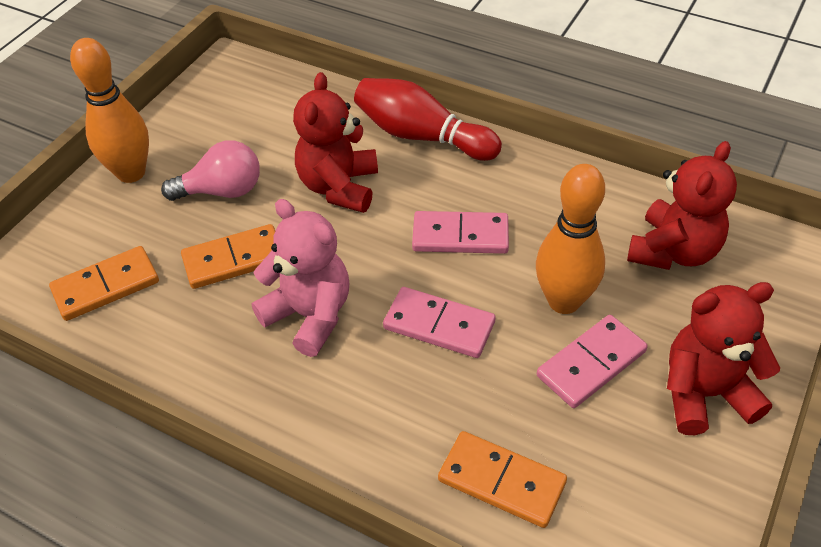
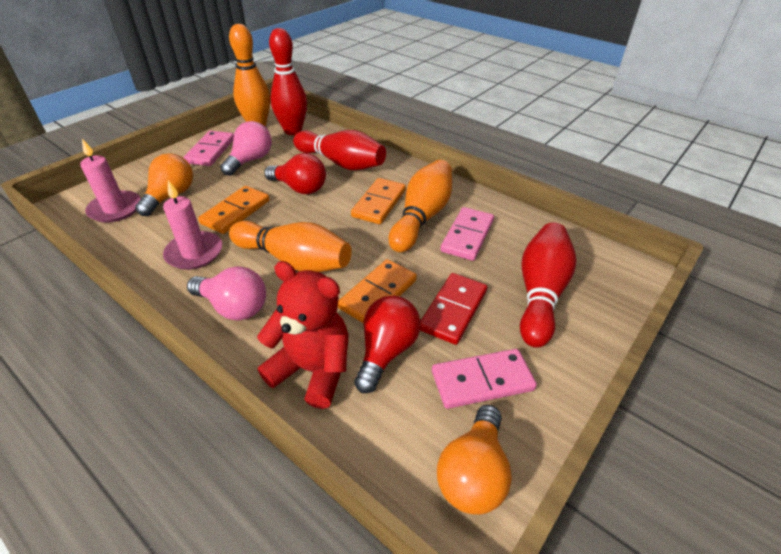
orange bowling pin: 2 -> 3
orange light bulb: 0 -> 2
pink candle: 0 -> 2
pink light bulb: 1 -> 2
pink teddy bear: 1 -> 0
red bowling pin: 1 -> 3
red domino: 0 -> 1
red light bulb: 0 -> 2
red teddy bear: 3 -> 1

